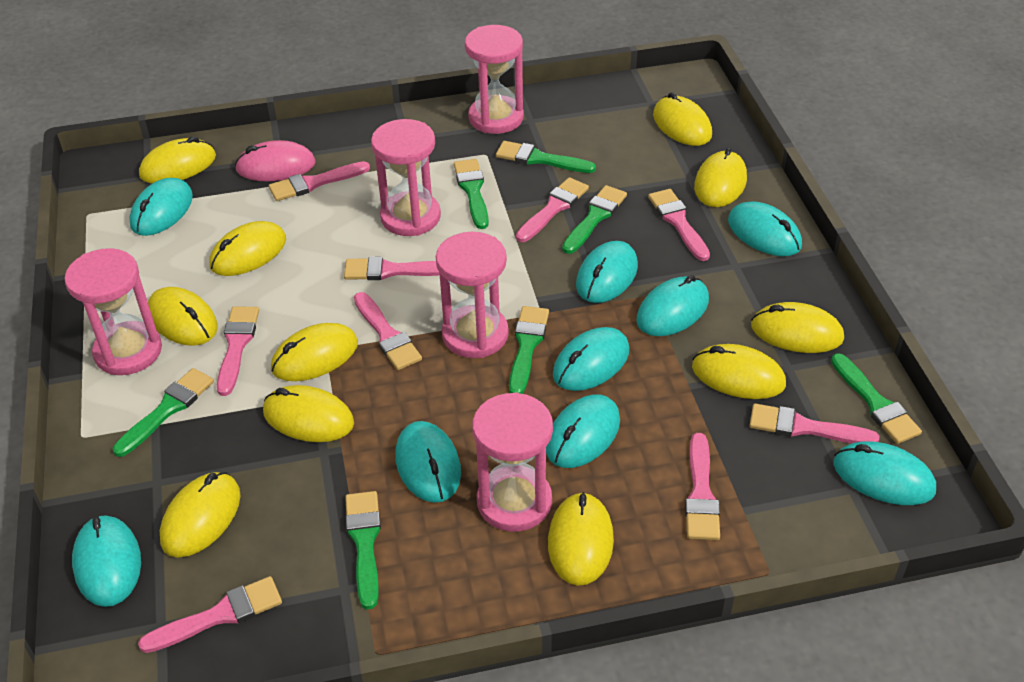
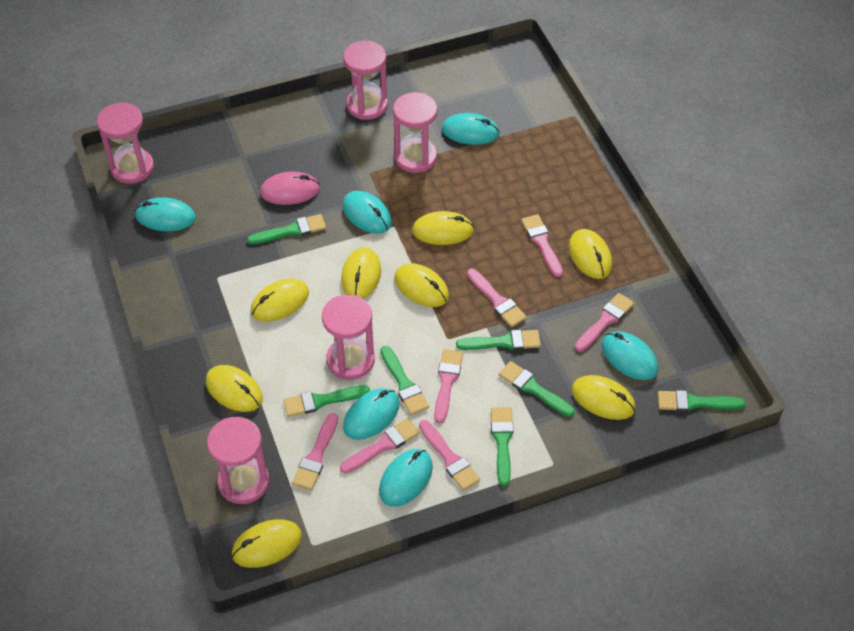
pink brush: 9 -> 7
turquoise mouse: 9 -> 6
yellow mouse: 11 -> 8

